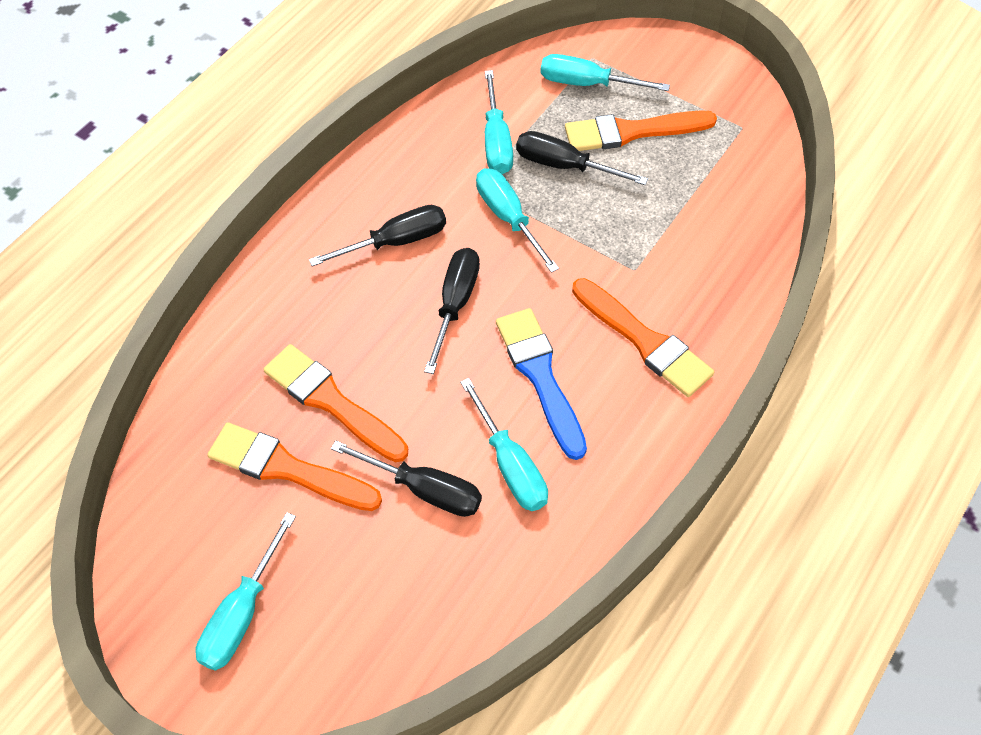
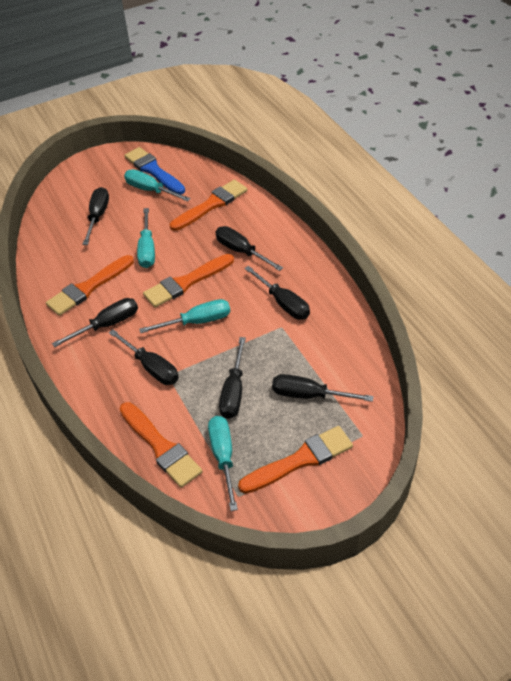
black screwdriver: 4 -> 7
orange brush: 4 -> 5
turquoise screwdriver: 5 -> 4

